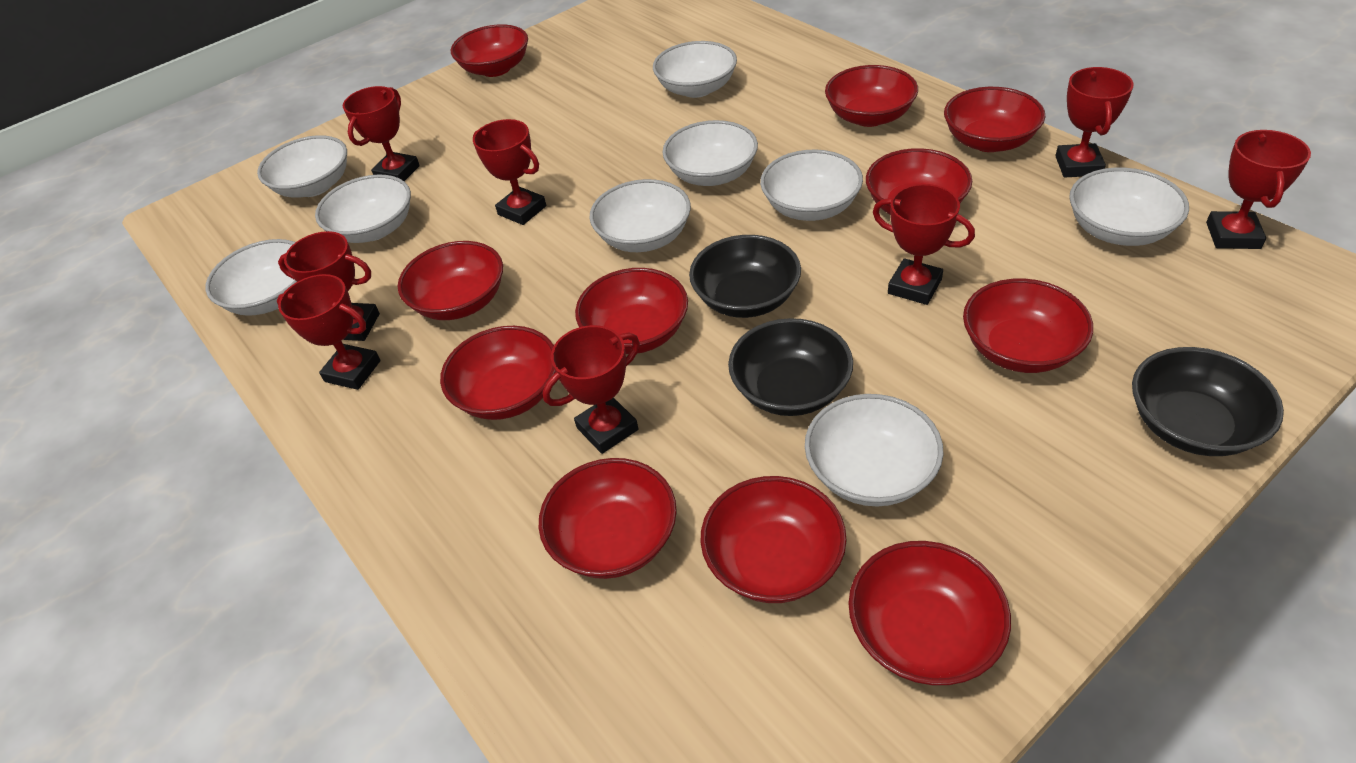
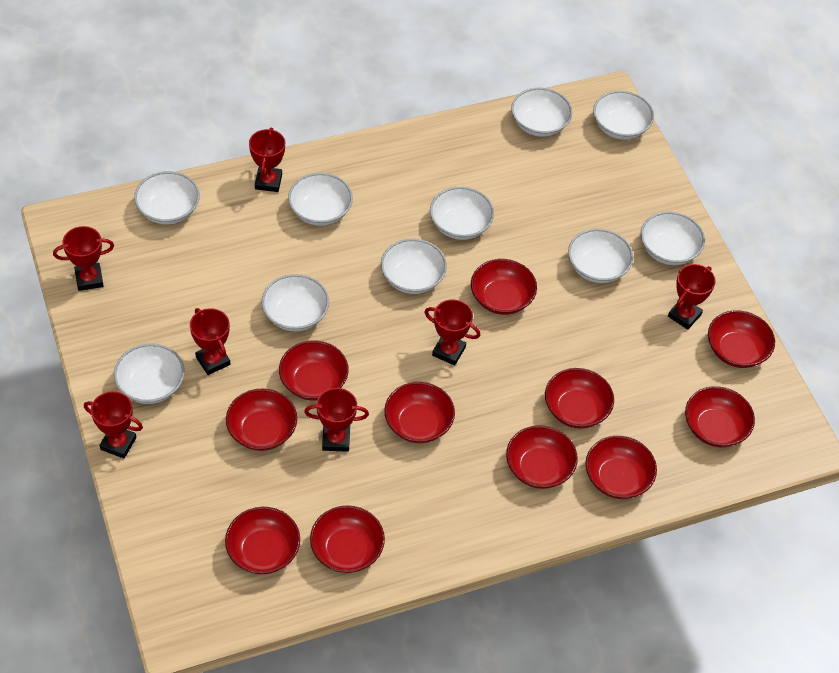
black bowl: 3 -> 0
red trophy: 8 -> 7
white bowl: 9 -> 10

